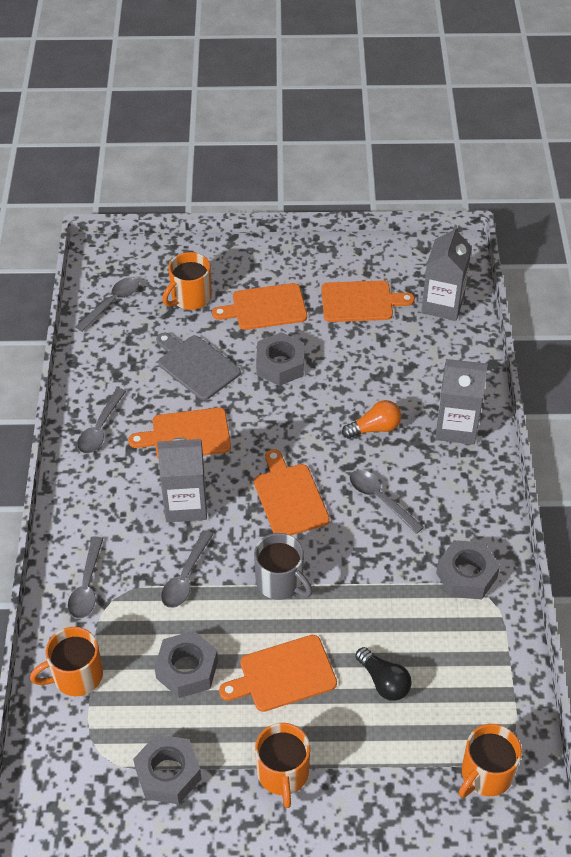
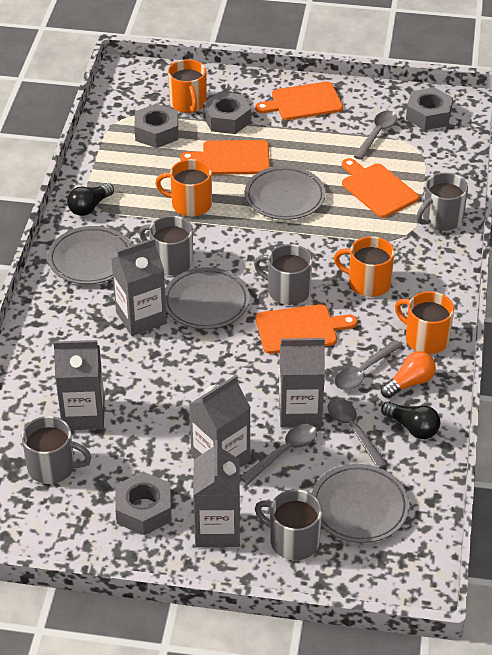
black light bulb: 1 -> 2
grey carton: 3 -> 5
grey cutting board: 1 -> 0
grey mug: 1 -> 5
grey plate: 0 -> 4
grey spoon: 5 -> 4
orange cutting board: 5 -> 4

